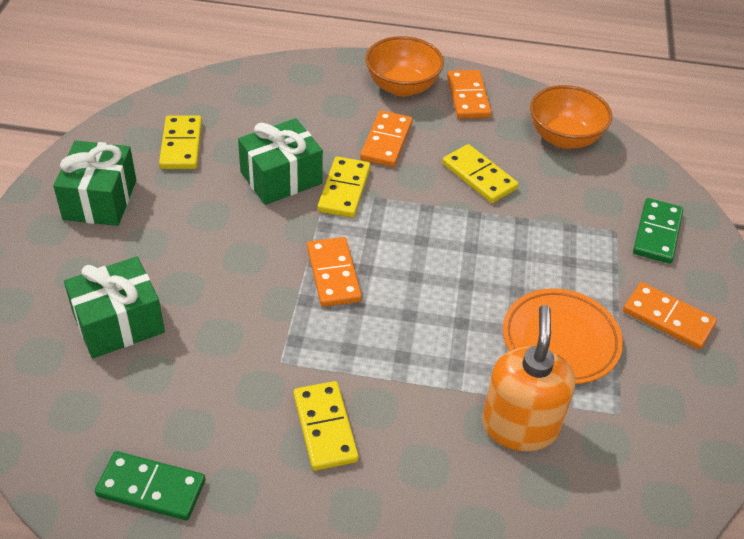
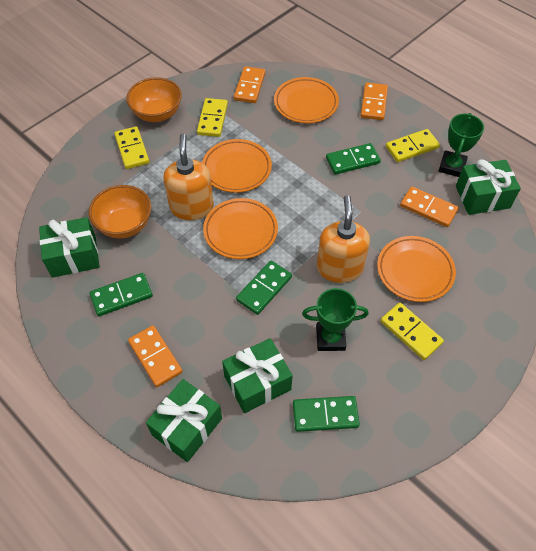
green domino: 2 -> 4
green gift: 3 -> 4
green trophy: 0 -> 2
orange plate: 1 -> 4
orange soap dispenser: 1 -> 2

